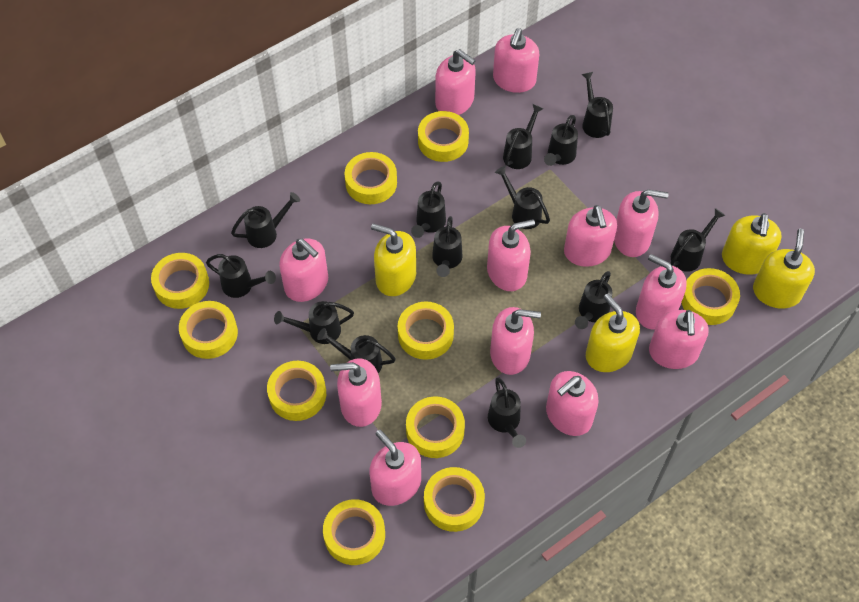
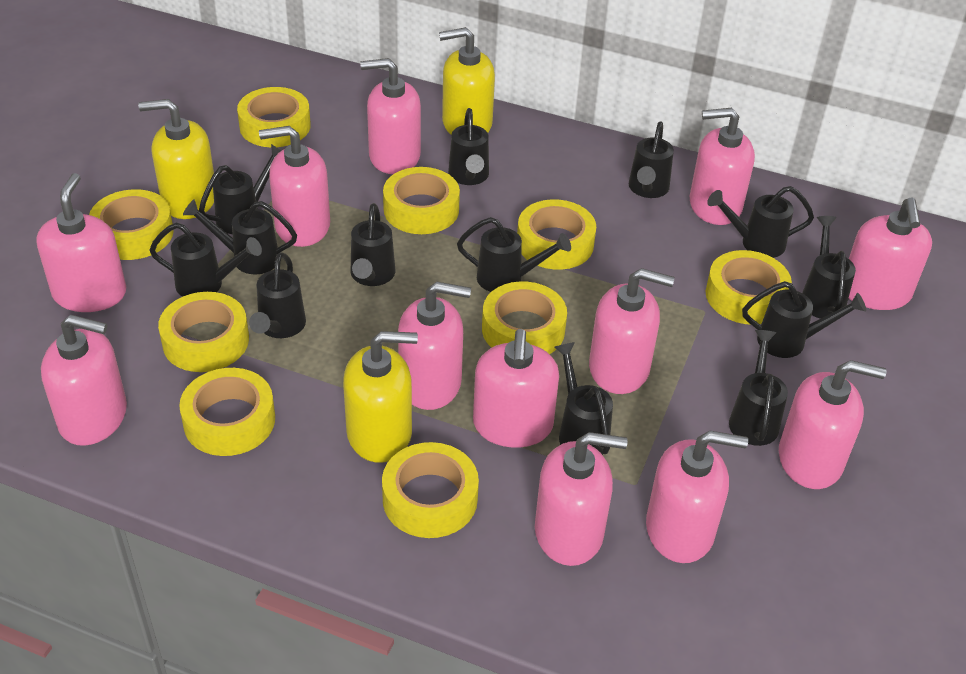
yellow soap dispenser: 4 -> 3
yellow tape: 10 -> 9

